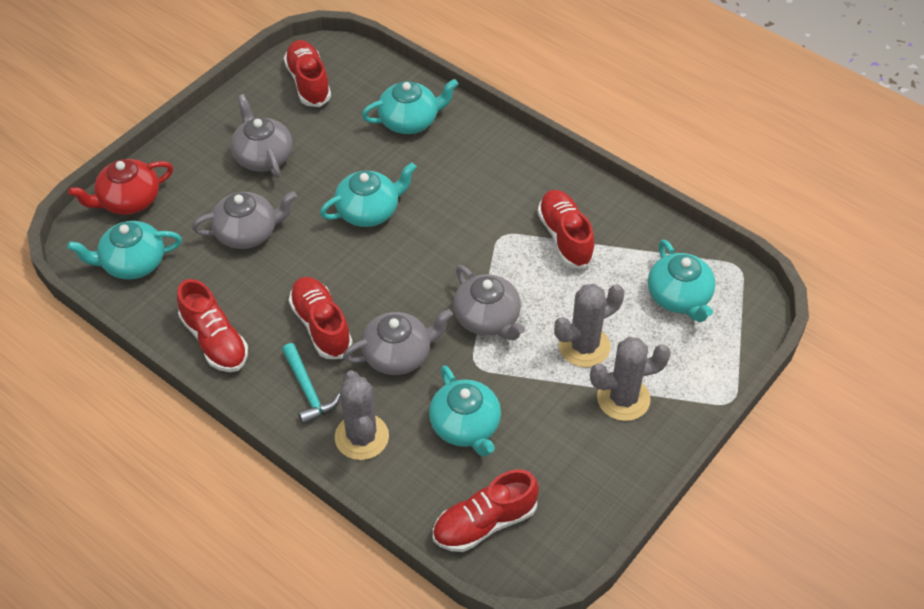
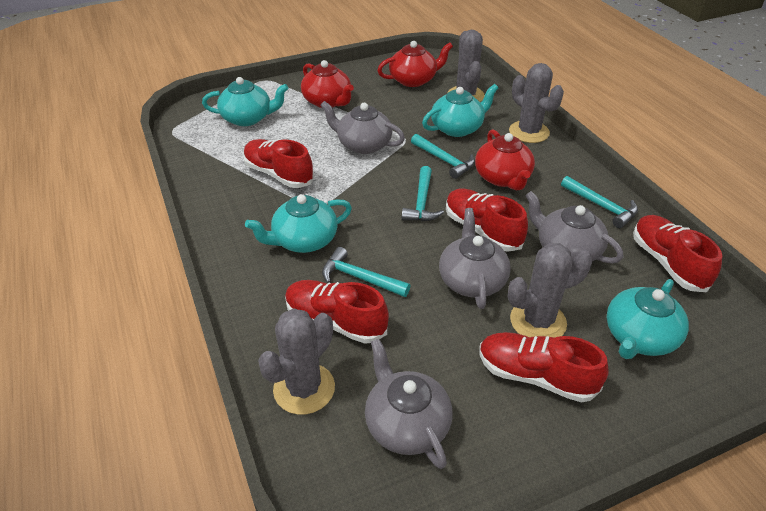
grey cactus: 3 -> 4
red teapot: 1 -> 3
turquoise hammer: 1 -> 4
turquoise teapot: 5 -> 4

